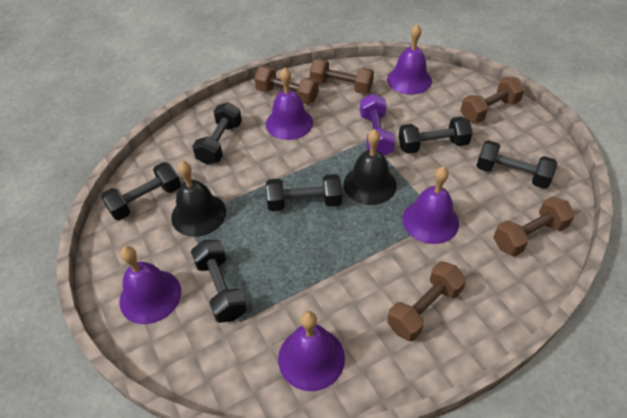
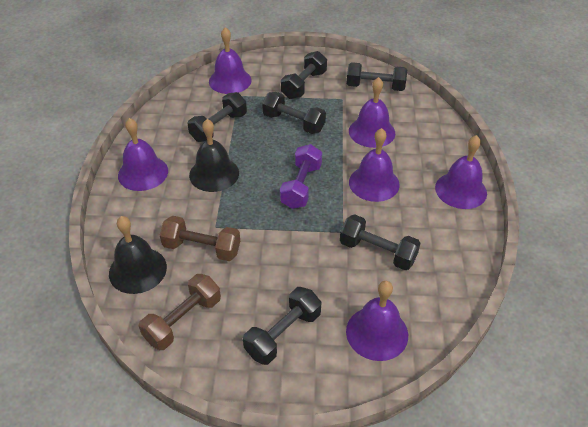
brown dumbbell: 5 -> 2
purple bell: 5 -> 6

